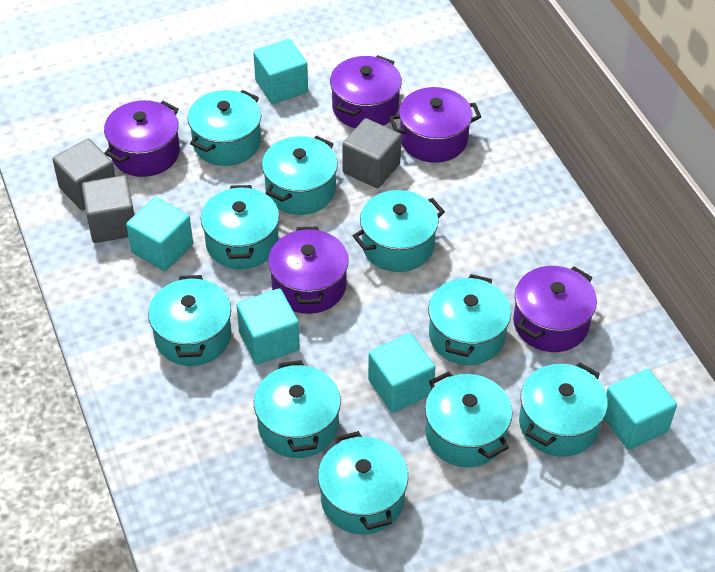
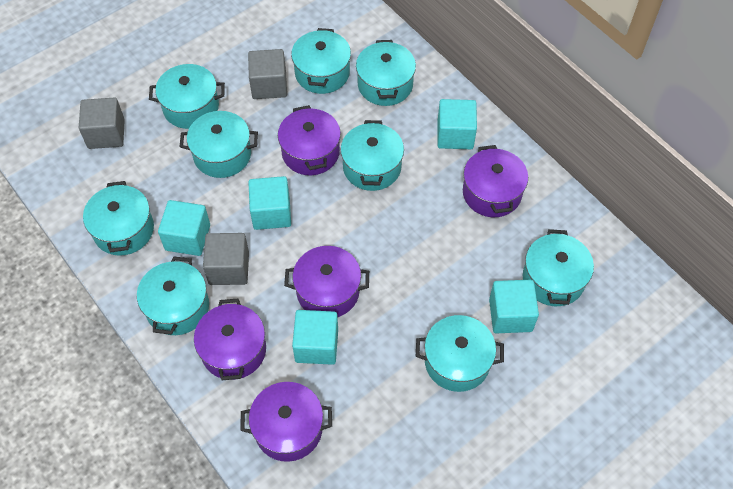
turquoise pot: 10 -> 9

